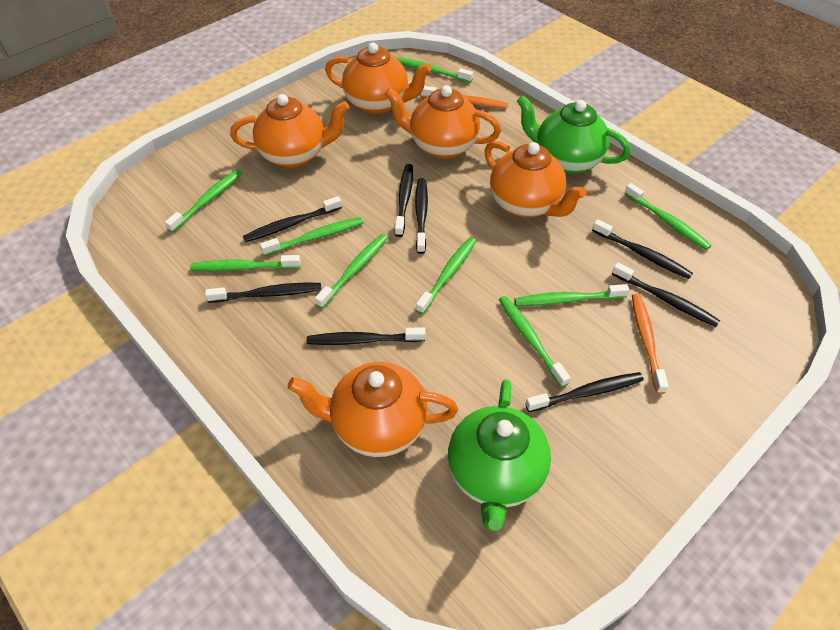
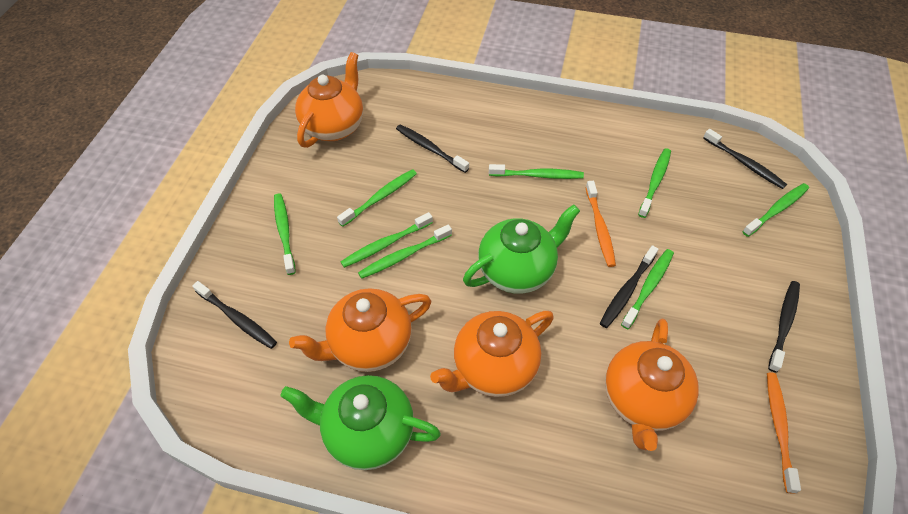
black toothbrush: 8 -> 5
green toothbrush: 9 -> 8
orange teapot: 5 -> 4

